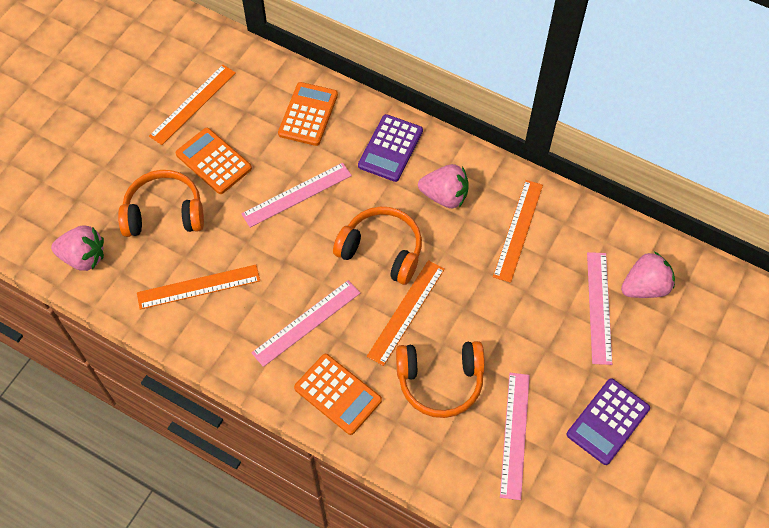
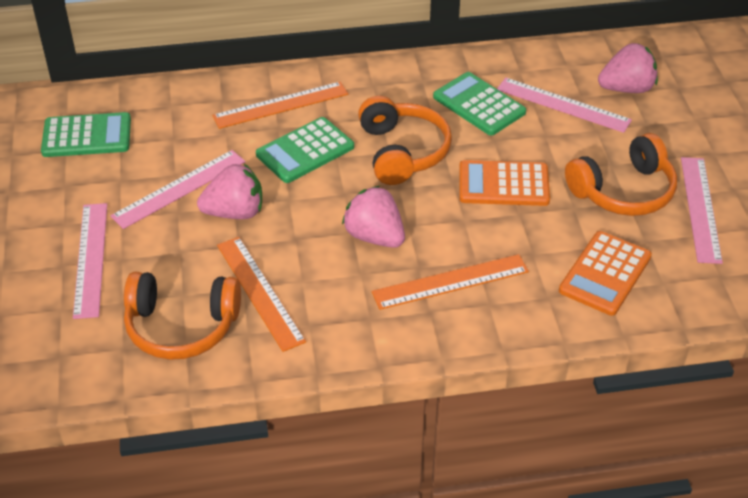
green calculator: 0 -> 3
orange calculator: 3 -> 2
orange ruler: 4 -> 3
purple calculator: 2 -> 0

